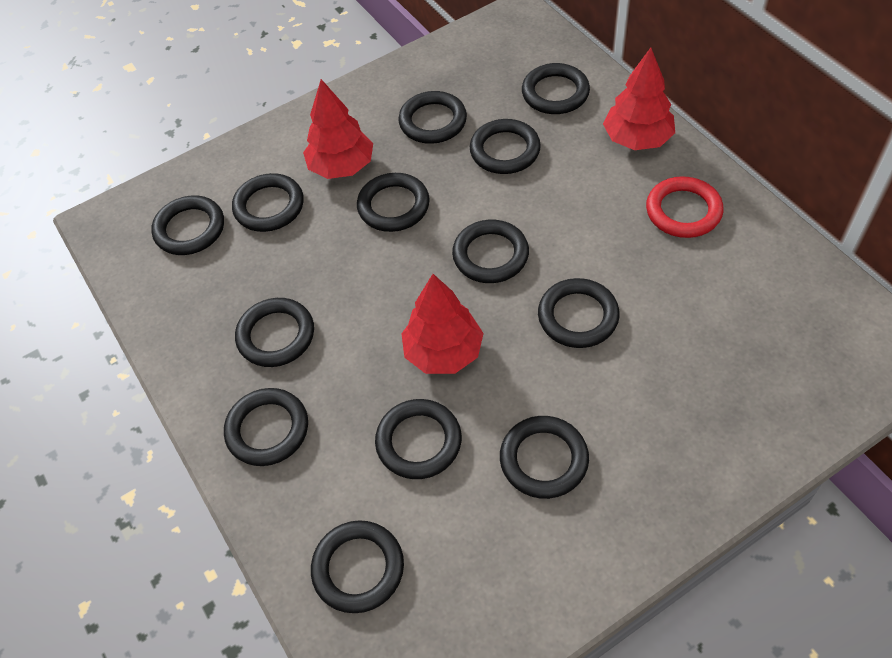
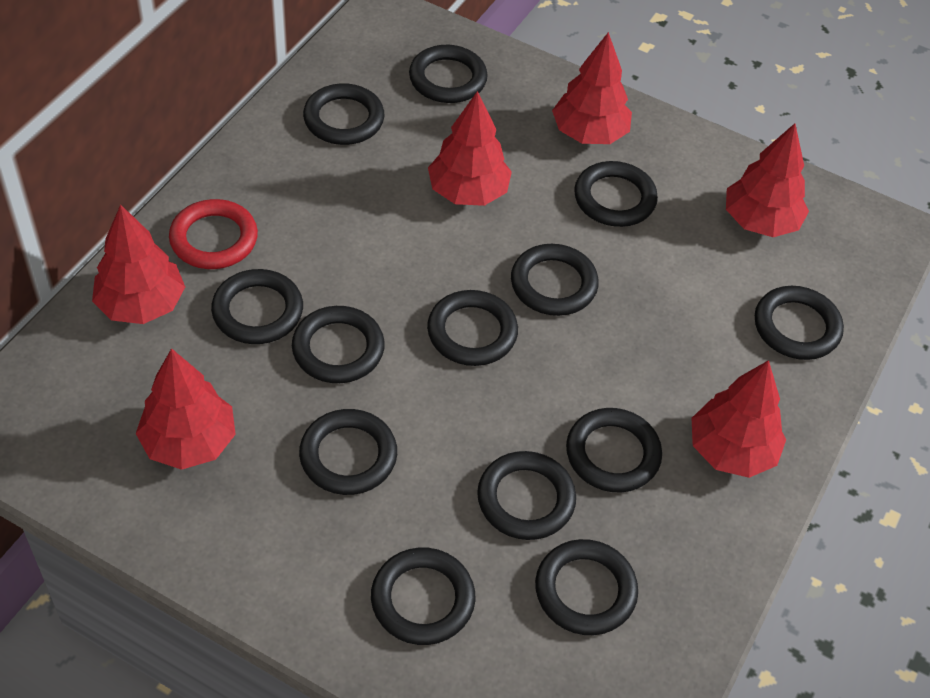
red tree: 3 -> 6

